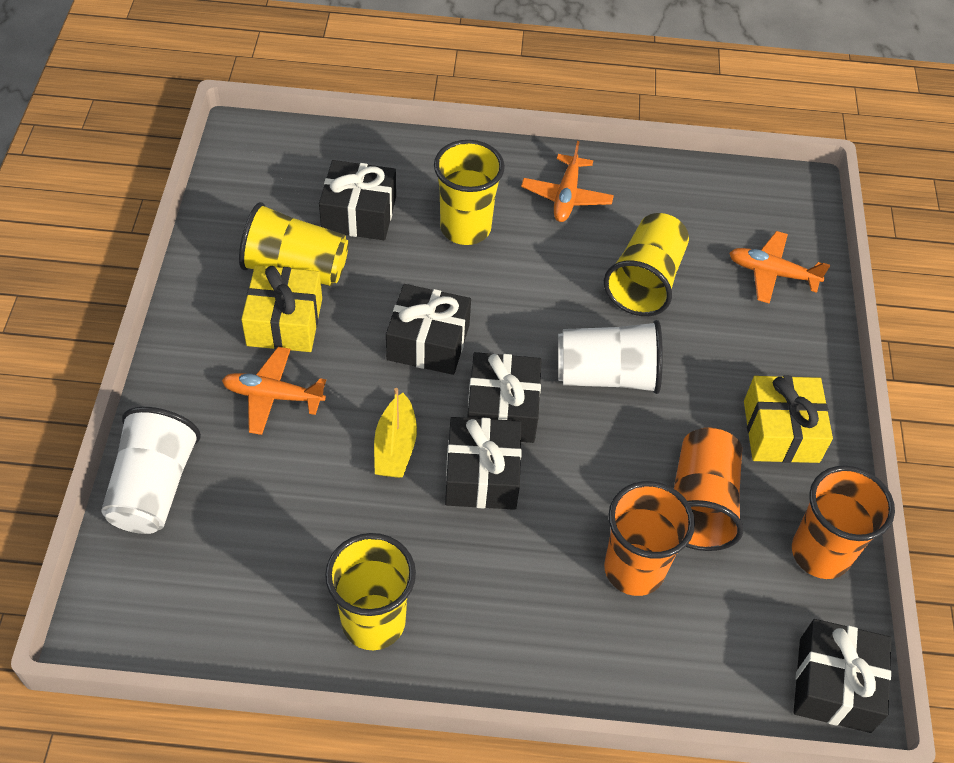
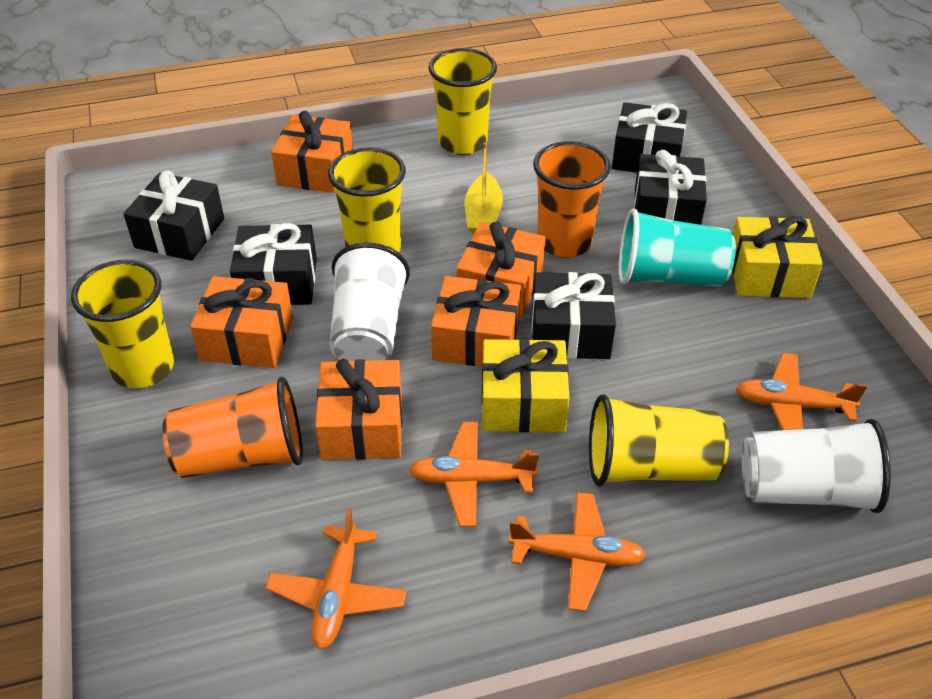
orange cup: 3 -> 2
orange gift: 0 -> 5
orange plane: 3 -> 4
turquoise cup: 0 -> 1

